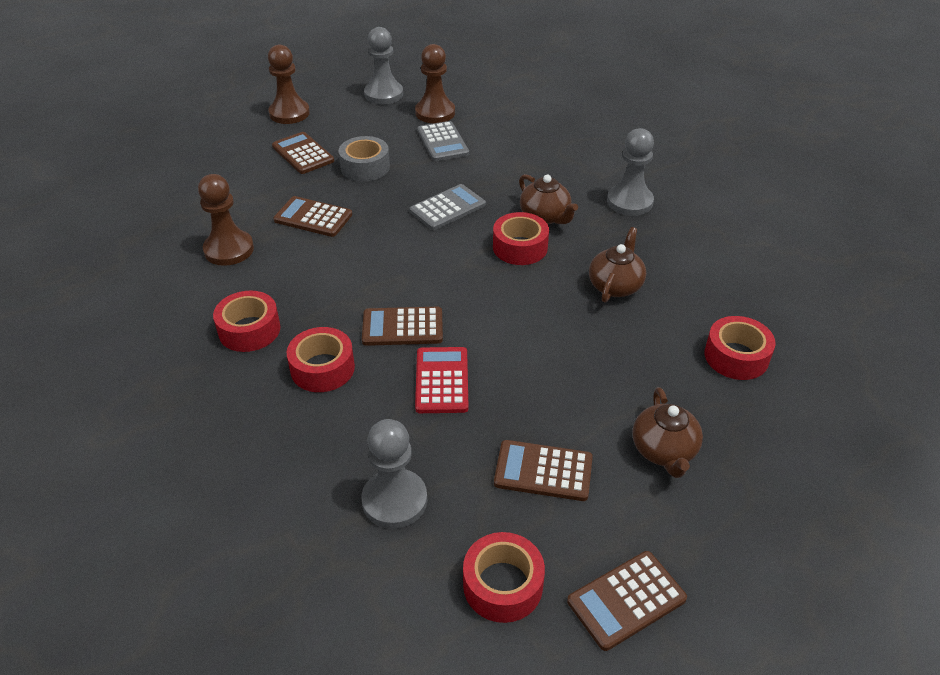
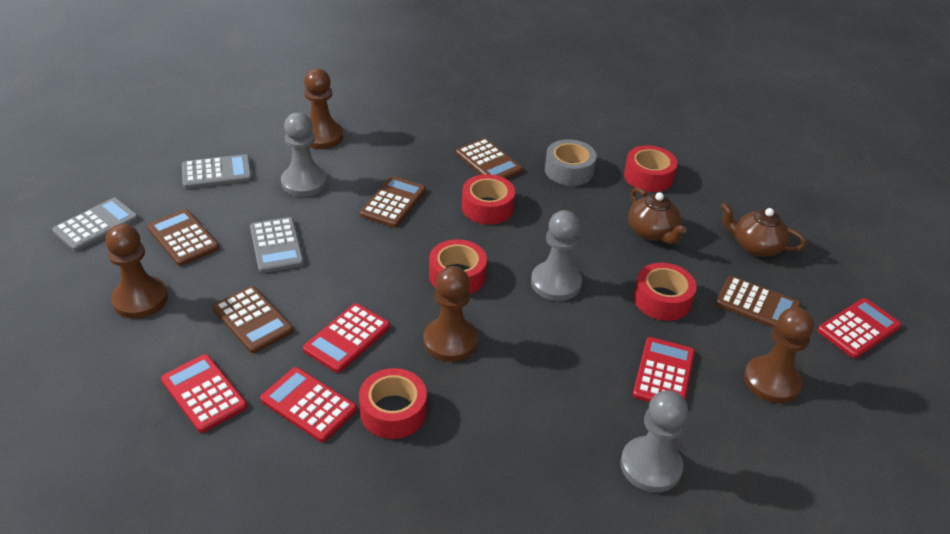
brown pawn: 3 -> 4
brown teapot: 3 -> 2
grey calculator: 2 -> 3
red calculator: 1 -> 5

